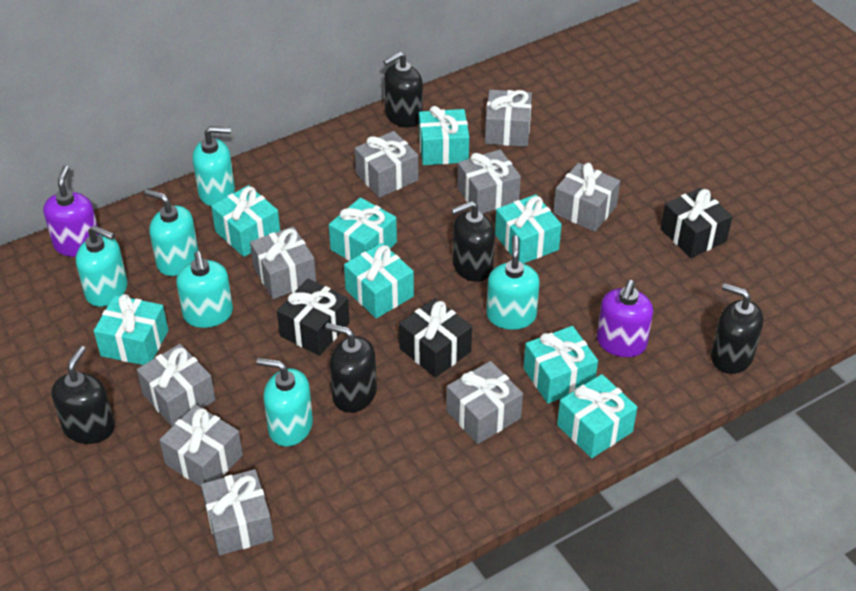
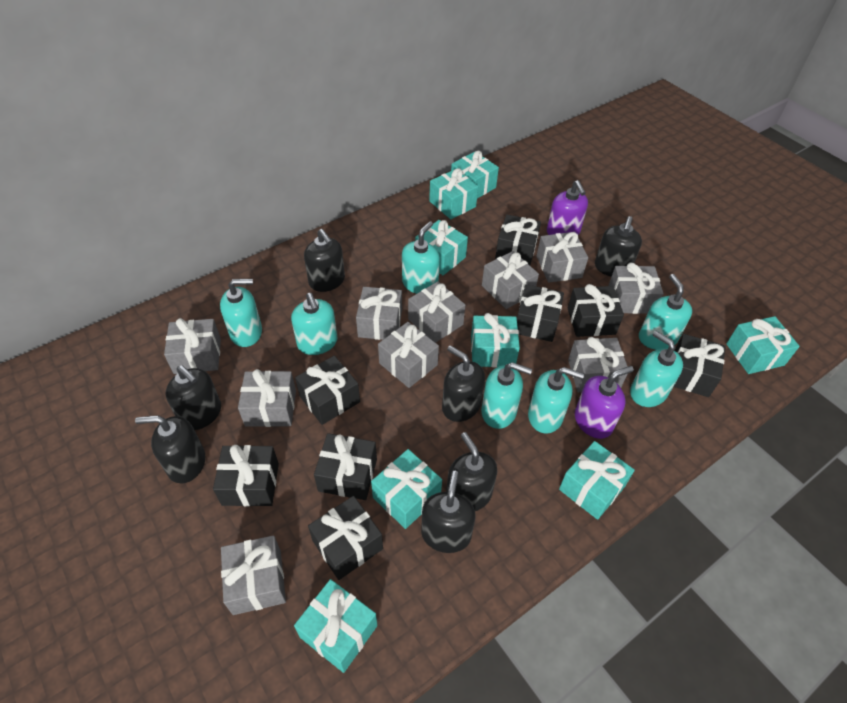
black gift: 3 -> 8
black soap dispenser: 5 -> 7
grey gift: 9 -> 10
turquoise soap dispenser: 6 -> 7

